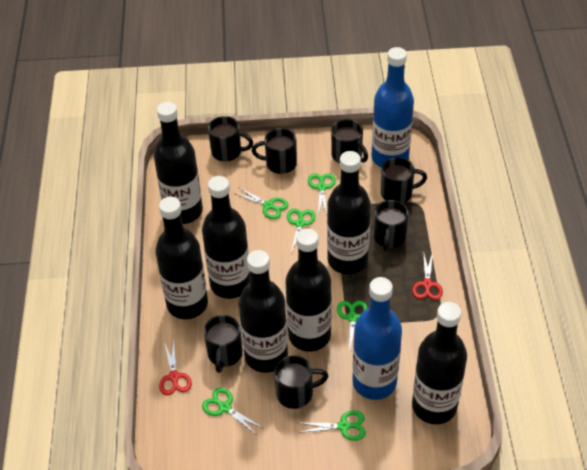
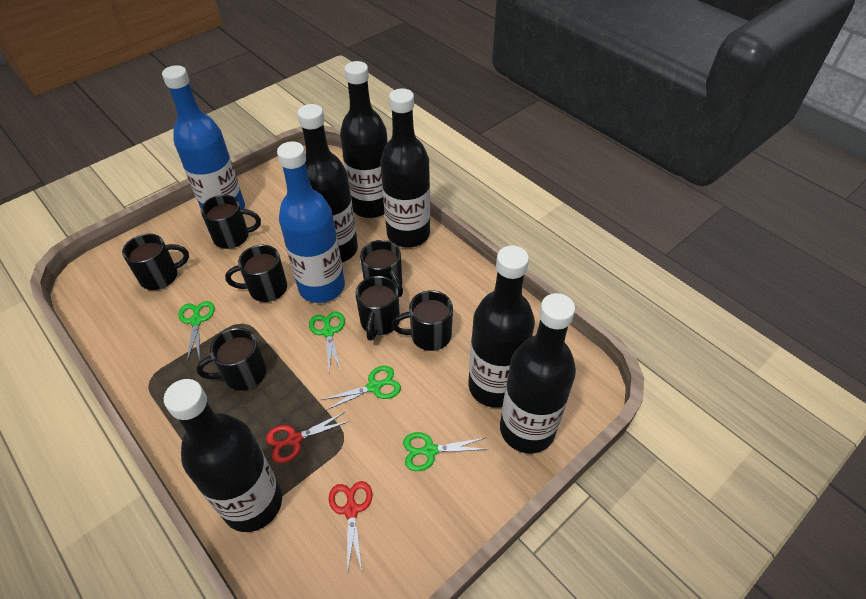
black bottle: 7 -> 6
green scissors: 6 -> 4

